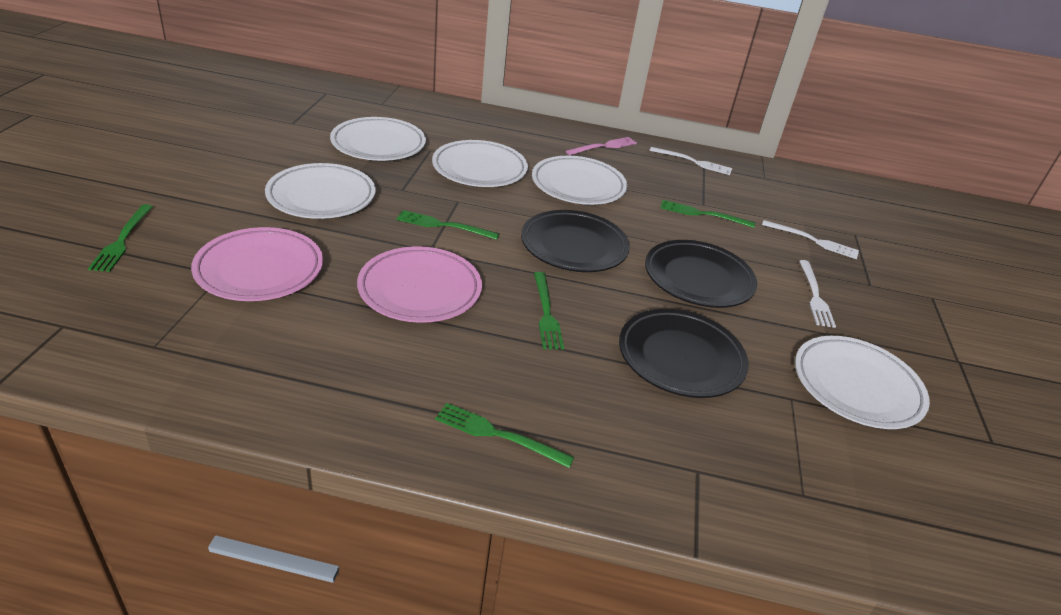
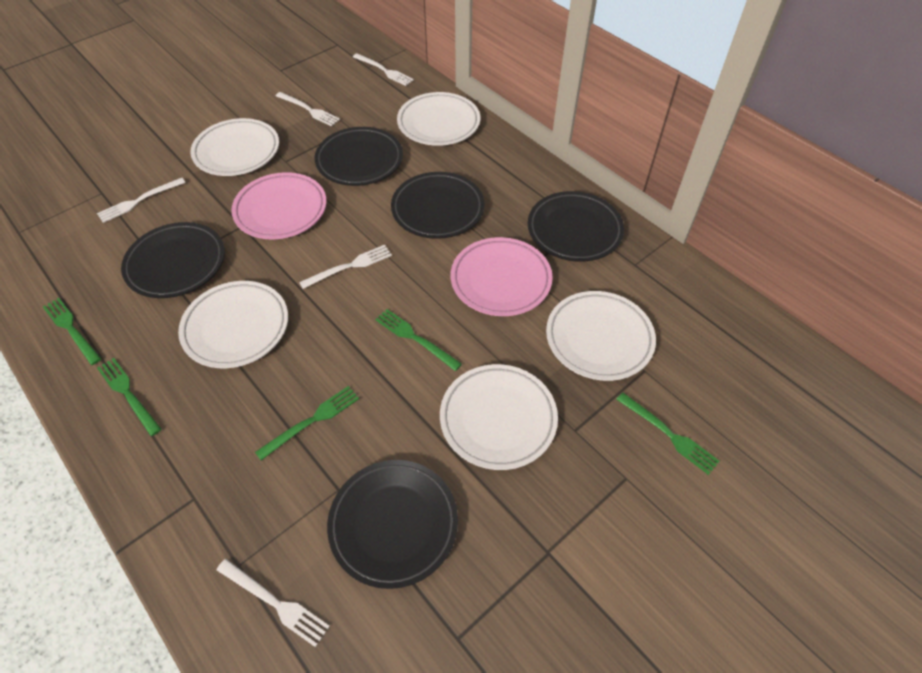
black plate: 3 -> 5
pink fork: 1 -> 0
white fork: 3 -> 5

